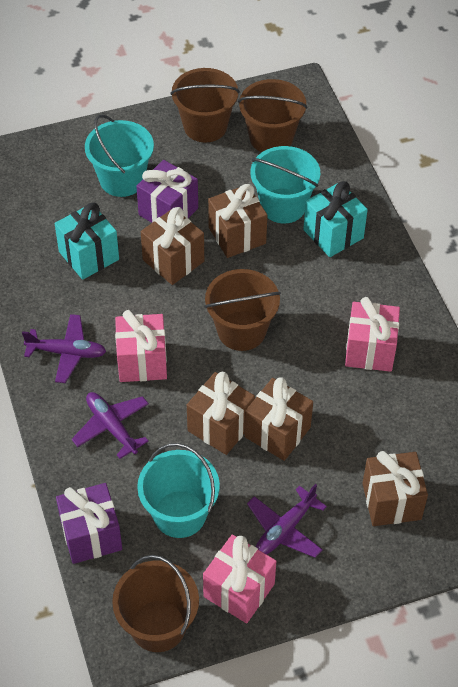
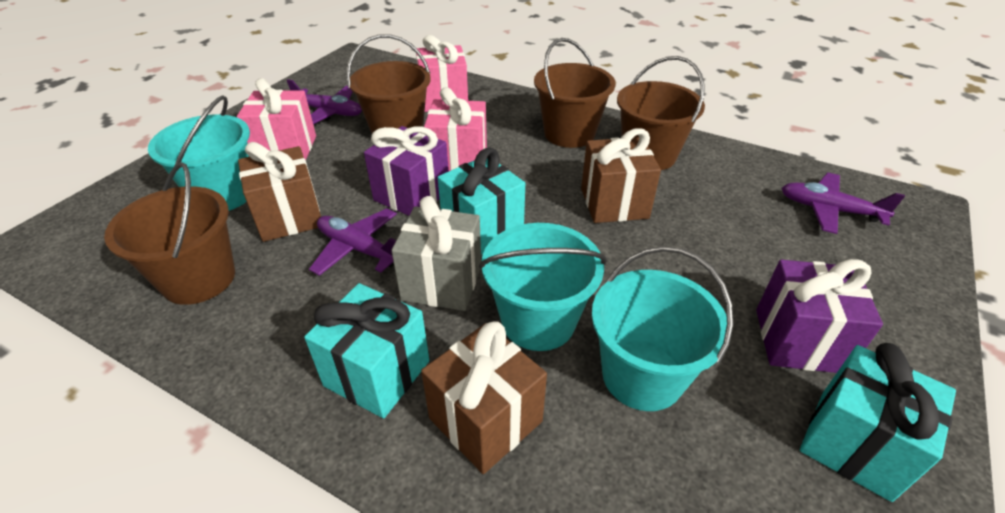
brown gift: 5 -> 3
grey gift: 0 -> 1
turquoise gift: 2 -> 3

